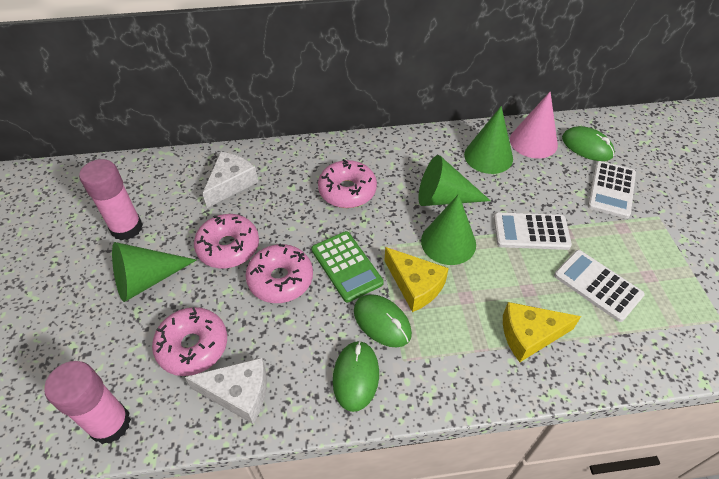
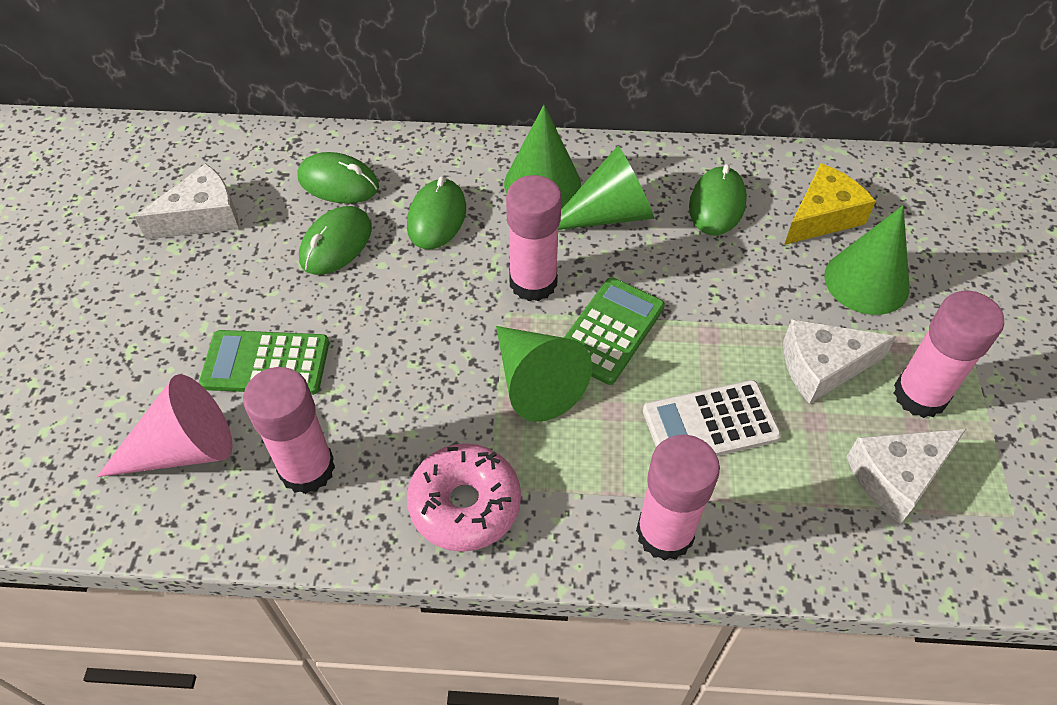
green calculator: 1 -> 2
green mouse: 3 -> 4
pink donut: 4 -> 1
pink glue stick: 2 -> 4
white calculator: 3 -> 1
white cheese: 2 -> 3
yellow cheese: 2 -> 1

